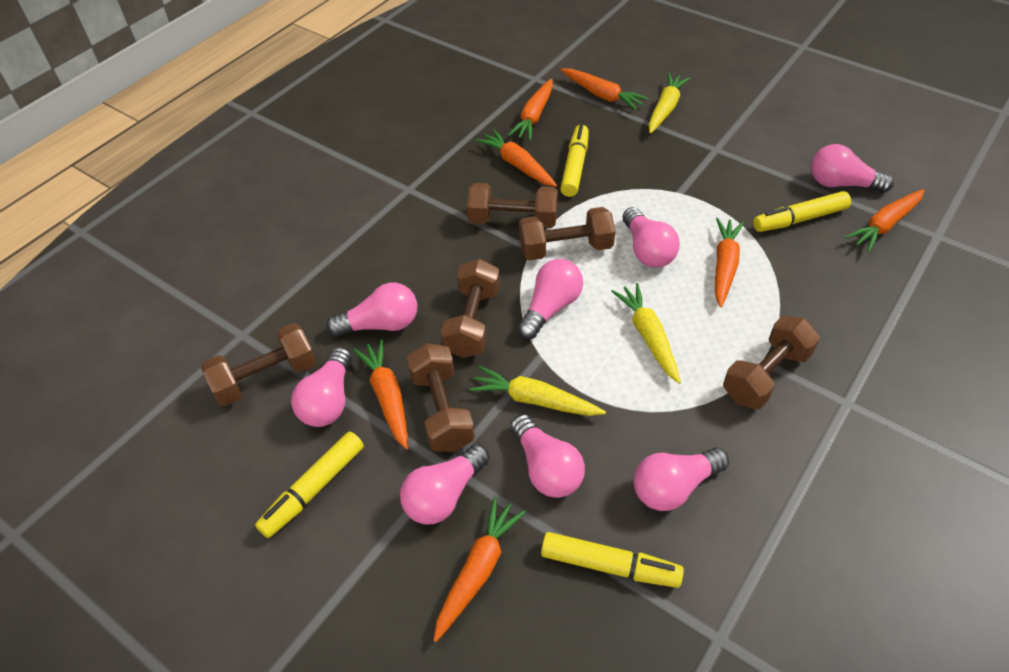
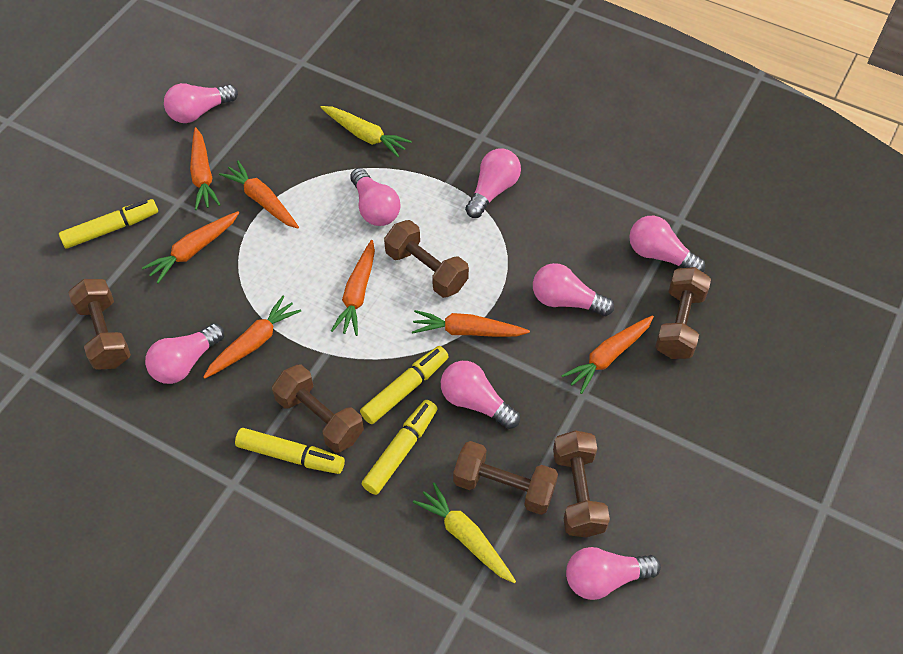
yellow carrot: 3 -> 2

